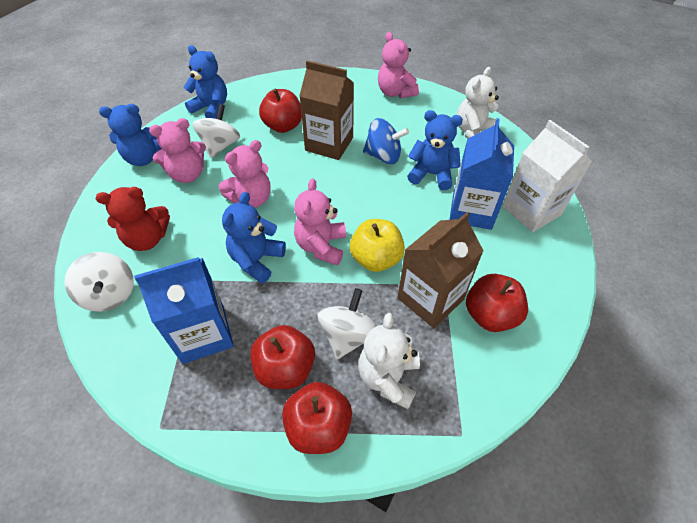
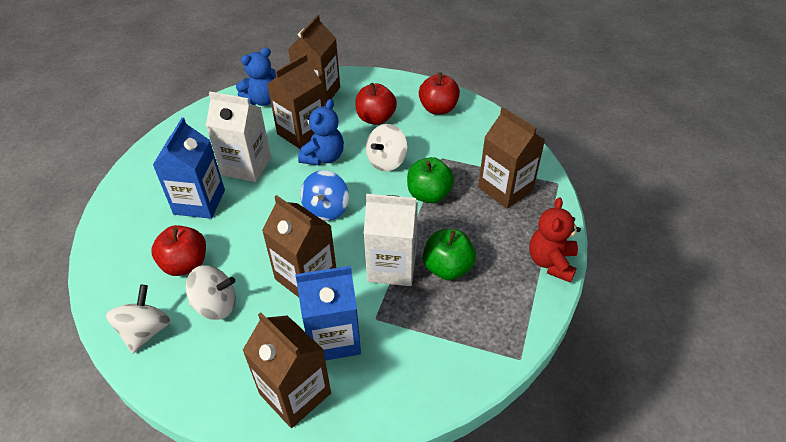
blue teddy bear: 4 -> 2
brown carton: 2 -> 5
green apple: 0 -> 2
pink teddy bear: 4 -> 0
red apple: 4 -> 3
white carton: 1 -> 2
white teddy bear: 2 -> 0
yellow apple: 1 -> 0

